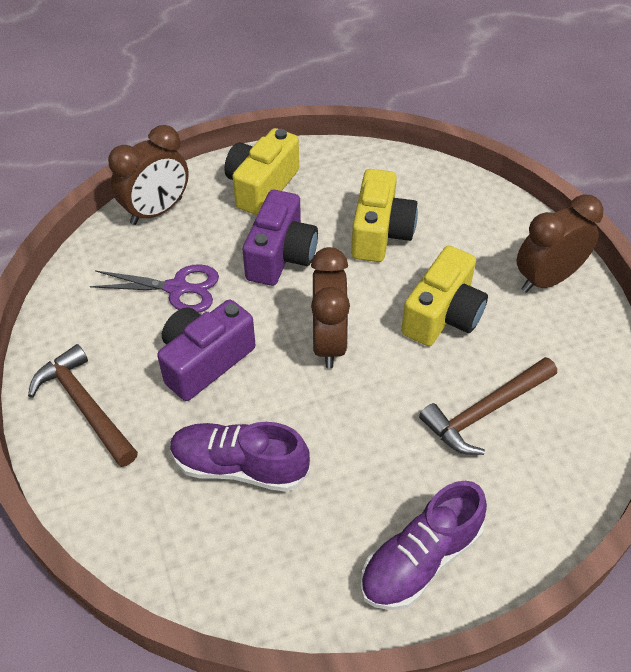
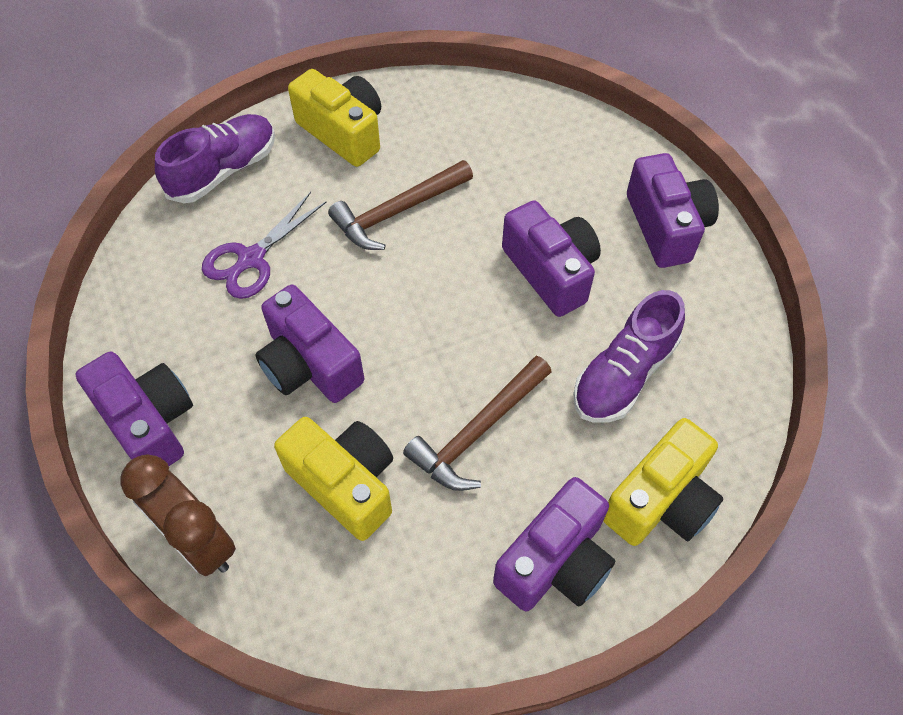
brown clock: 3 -> 1
purple camera: 2 -> 5

